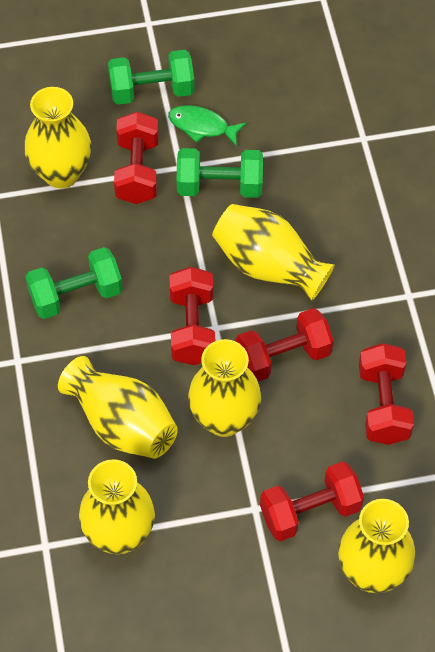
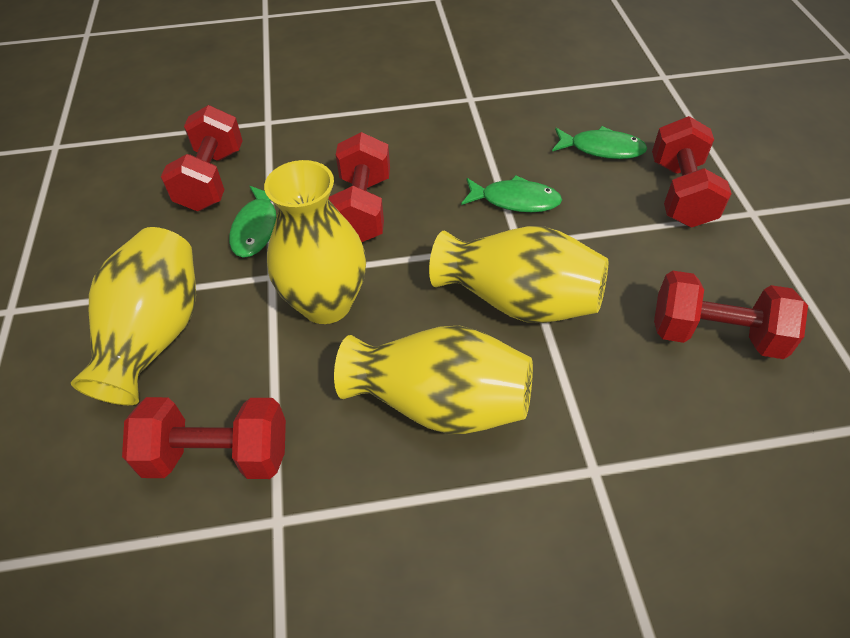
green dumbbell: 3 -> 0
green fish: 1 -> 3
yellow vase: 6 -> 4

